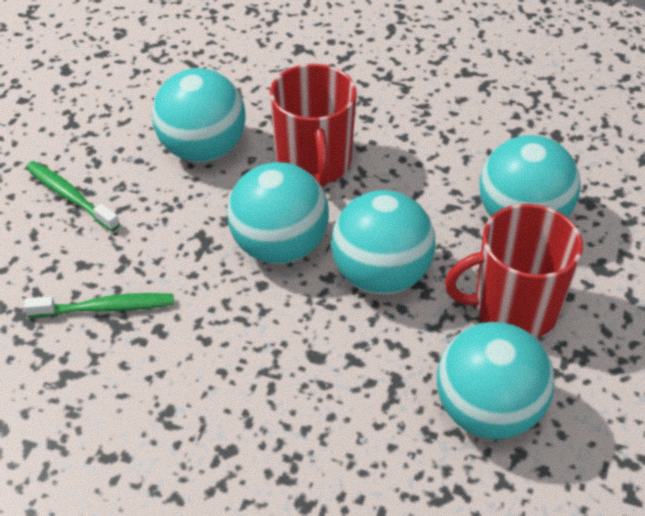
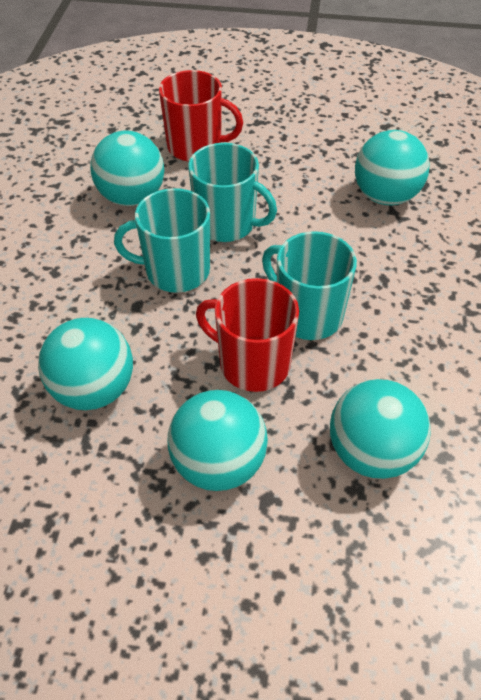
green toothbrush: 2 -> 0
turquoise mug: 0 -> 3

